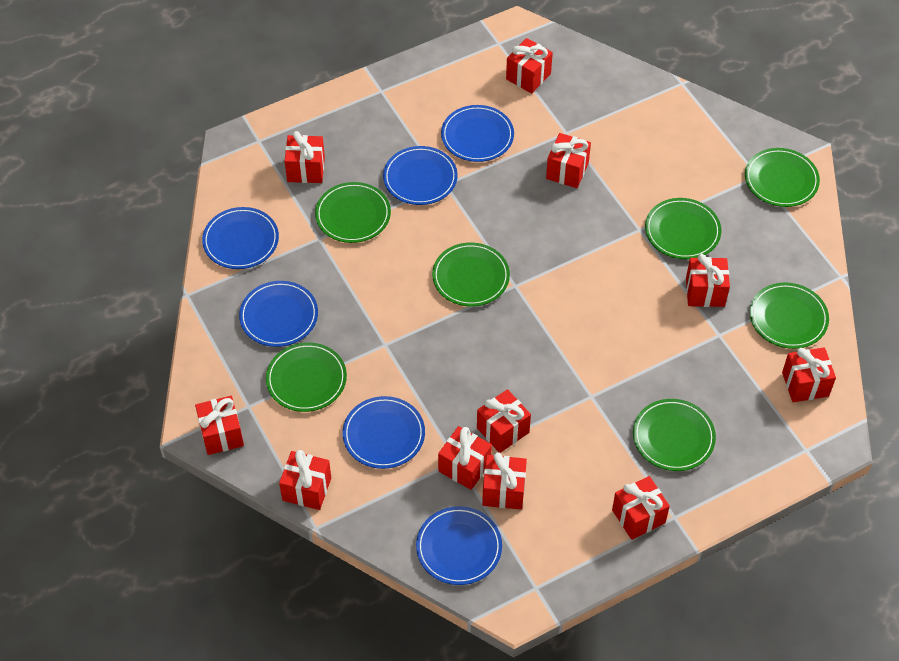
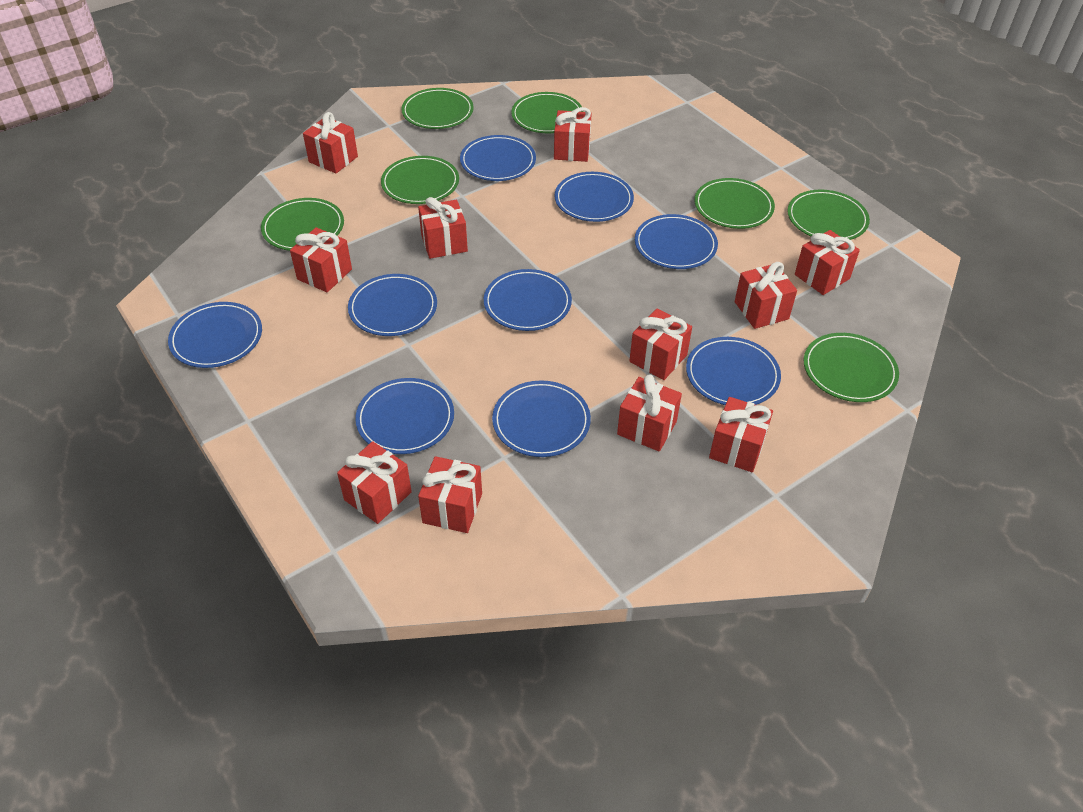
blue plate: 6 -> 9

